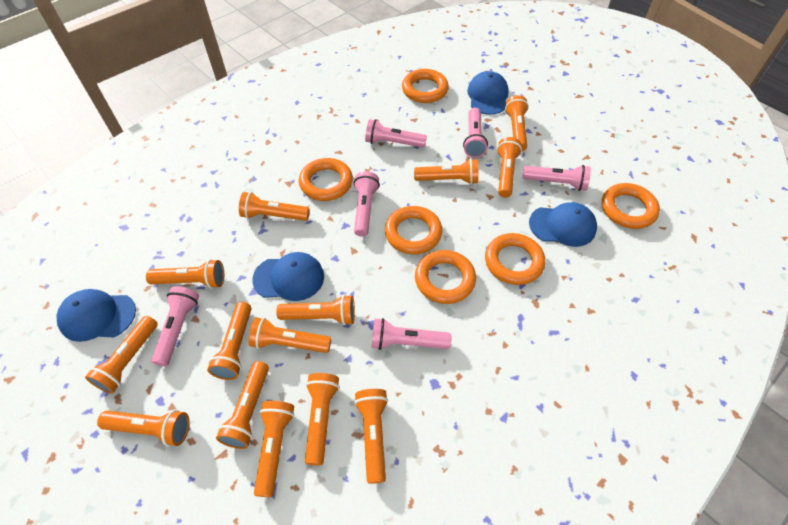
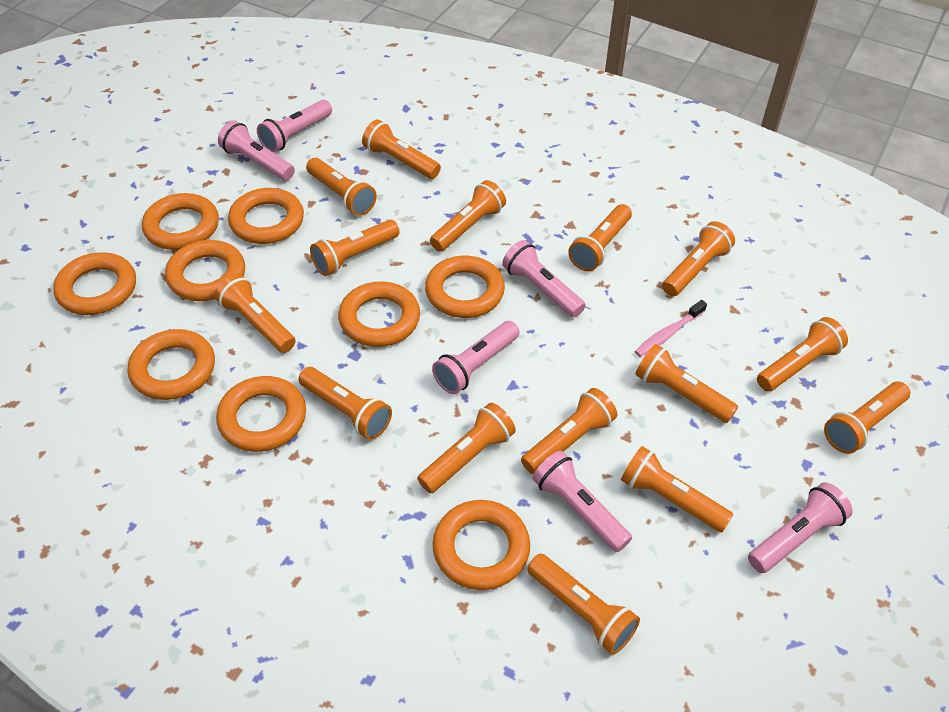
blue cap: 4 -> 0
orange flashlight: 14 -> 15
orange ring: 6 -> 9
pink toothbrush: 0 -> 1

